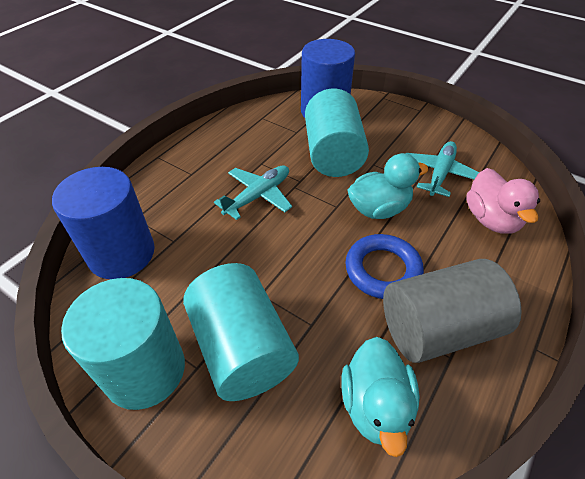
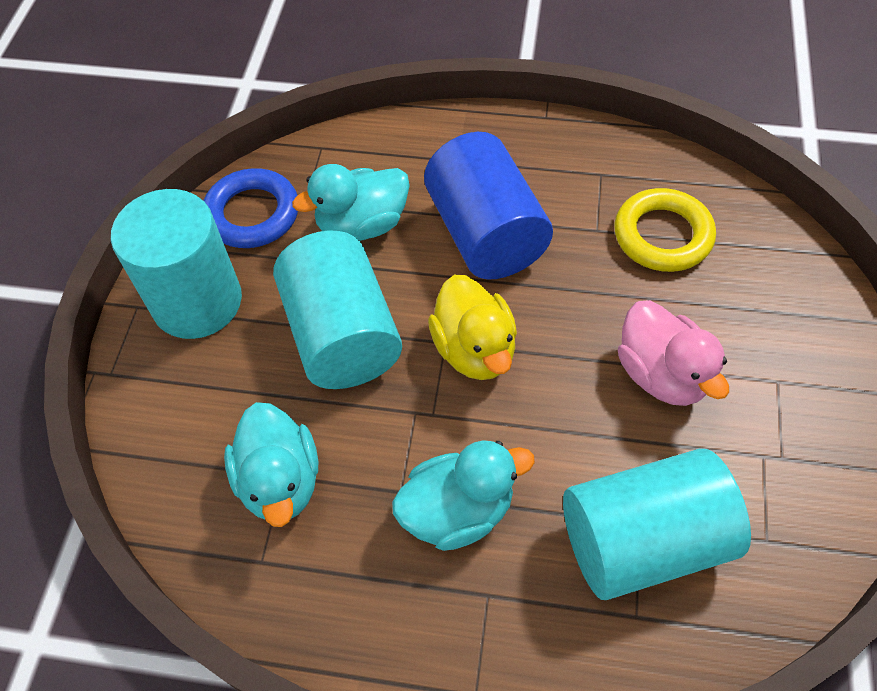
blue cylinder: 2 -> 1
grey cylinder: 1 -> 0
turquoise duck: 2 -> 3
turquoise plane: 2 -> 0
yellow duck: 0 -> 1
yellow ring: 0 -> 1

